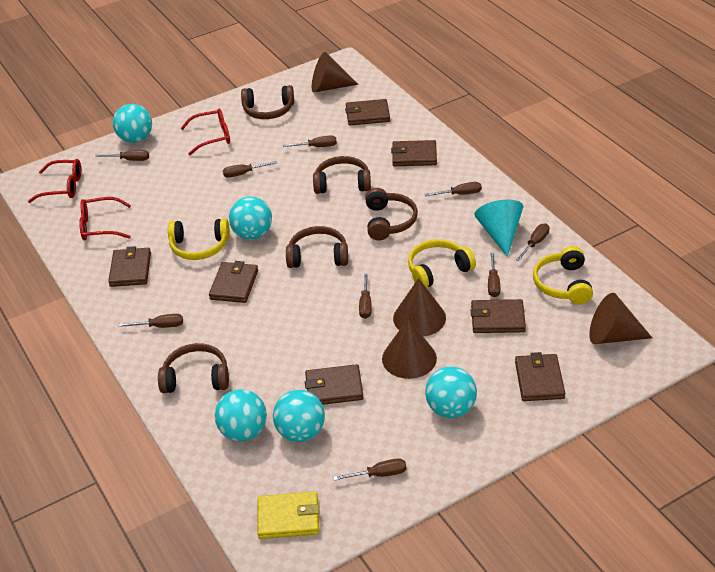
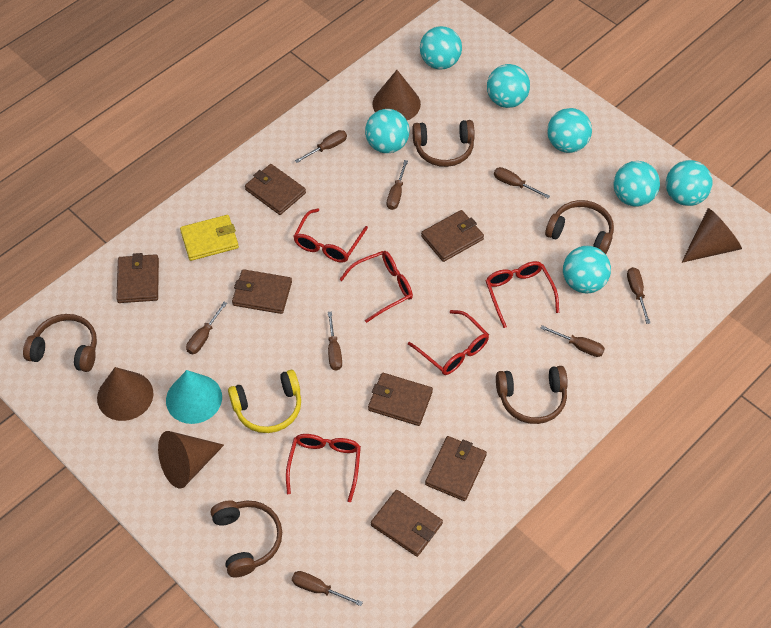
brown screwdriver: 9 -> 8
red glasses: 3 -> 5
turquoise ball: 5 -> 7
yellow headphones: 3 -> 1

